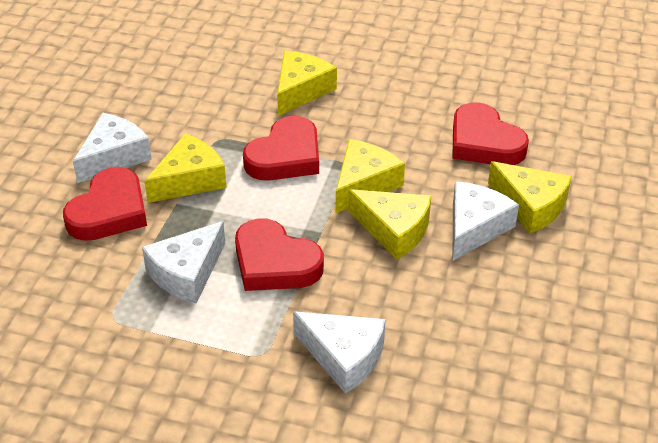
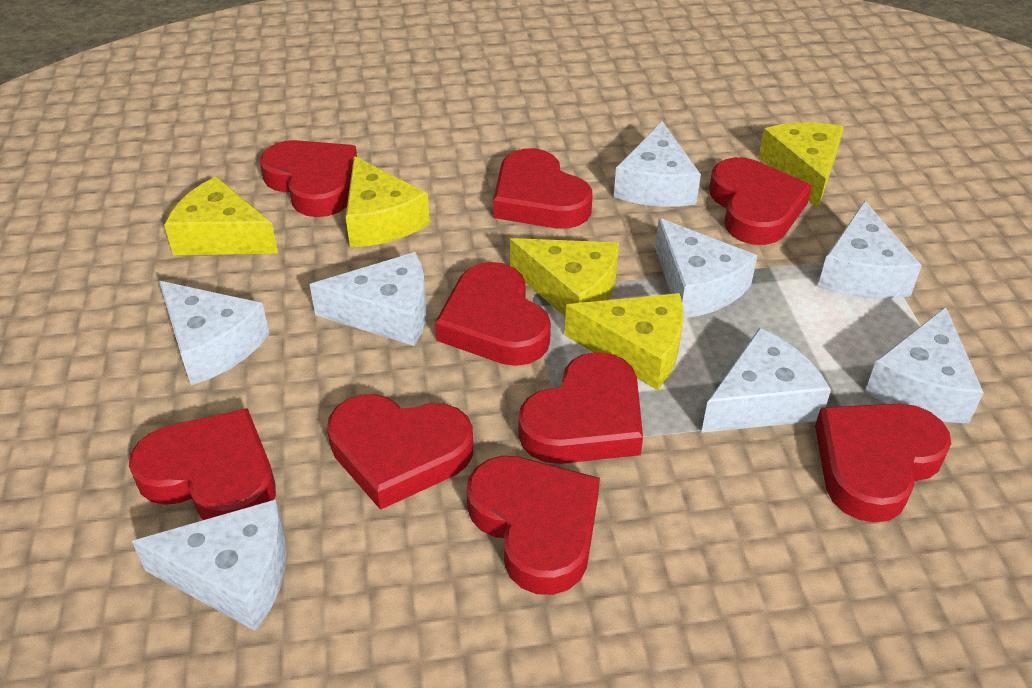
red heart: 4 -> 9
white cheese: 4 -> 8

